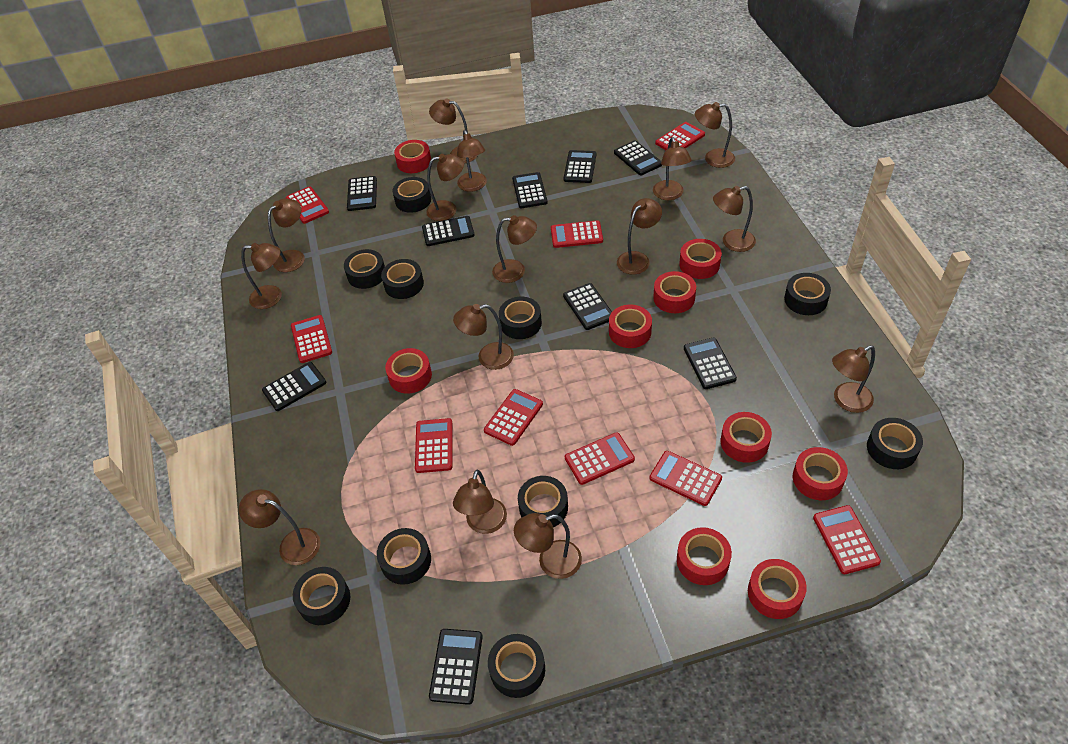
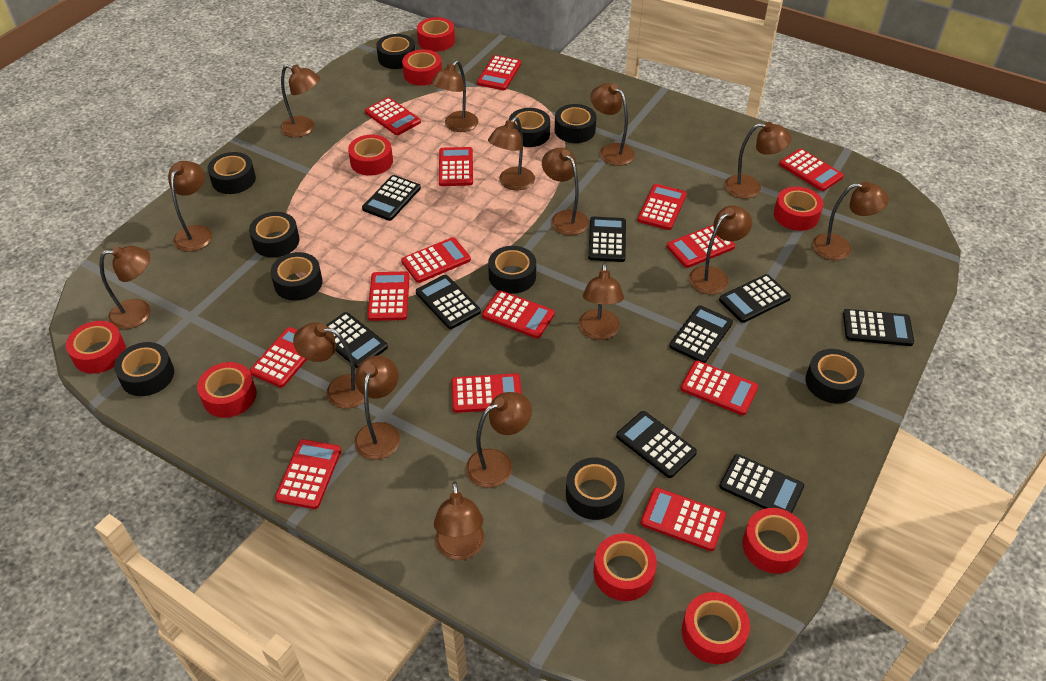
red calculator: 9 -> 14

